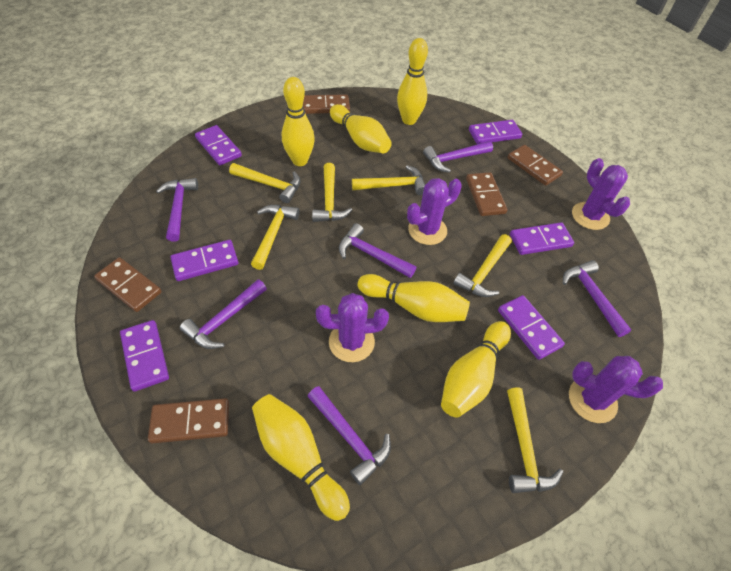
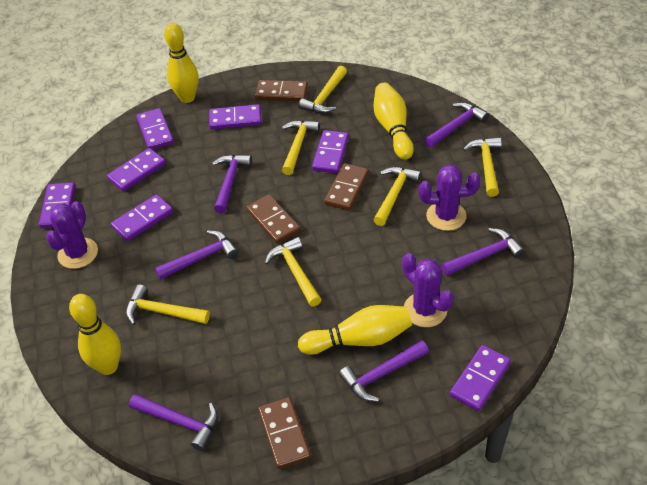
brown domino: 5 -> 4
purple cactus: 4 -> 3
purple domino: 6 -> 7
yellow bowling pin: 6 -> 4

